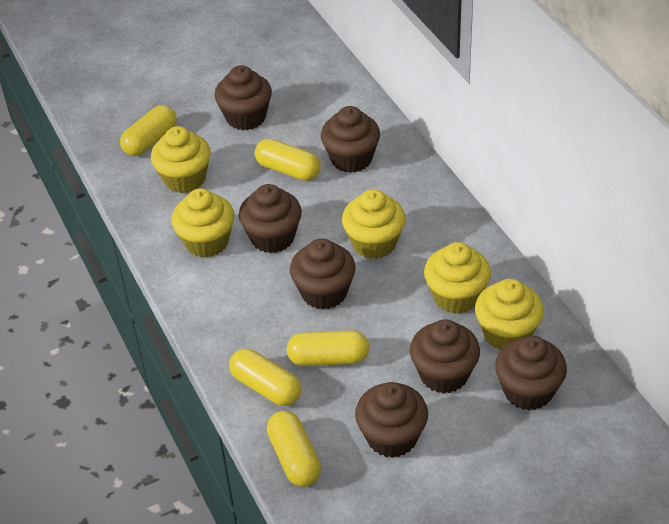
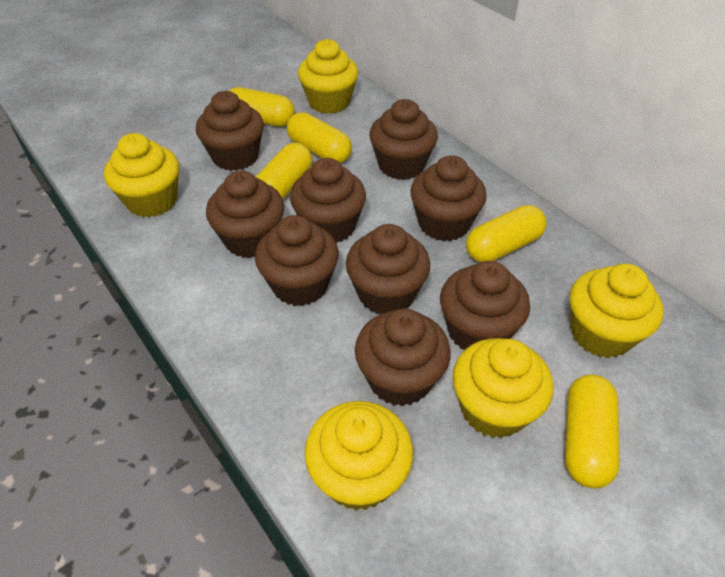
brown cupcake: 7 -> 9

